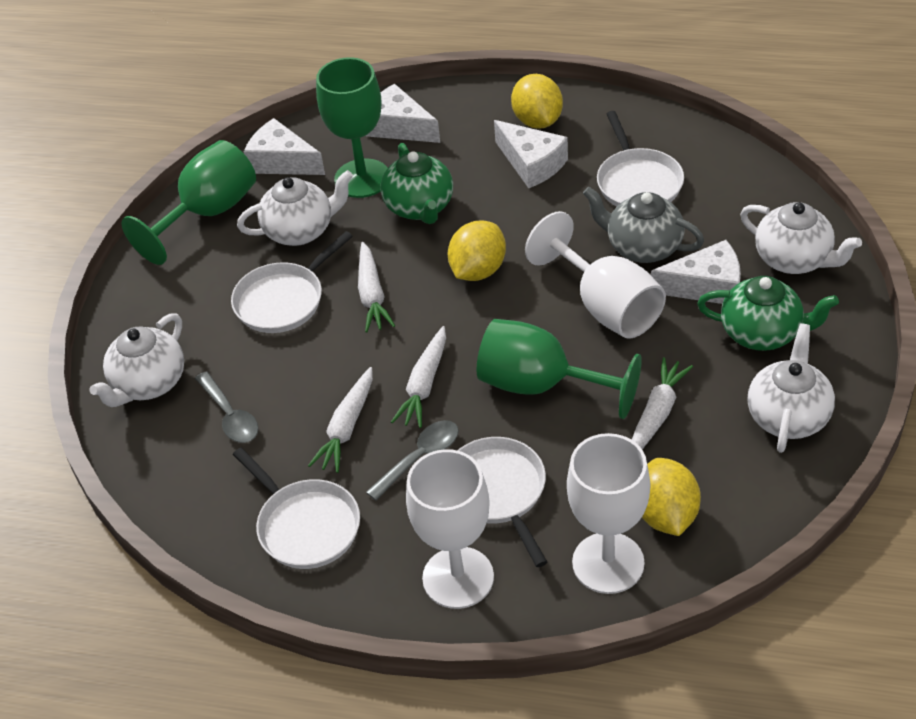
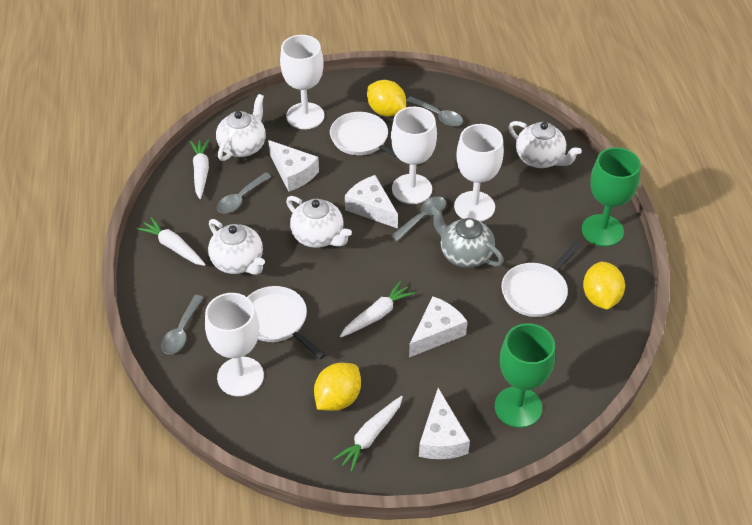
green goblet: 3 -> 2
green teapot: 2 -> 0
grey spoon: 2 -> 4
white goblet: 3 -> 4
white pan: 4 -> 3

